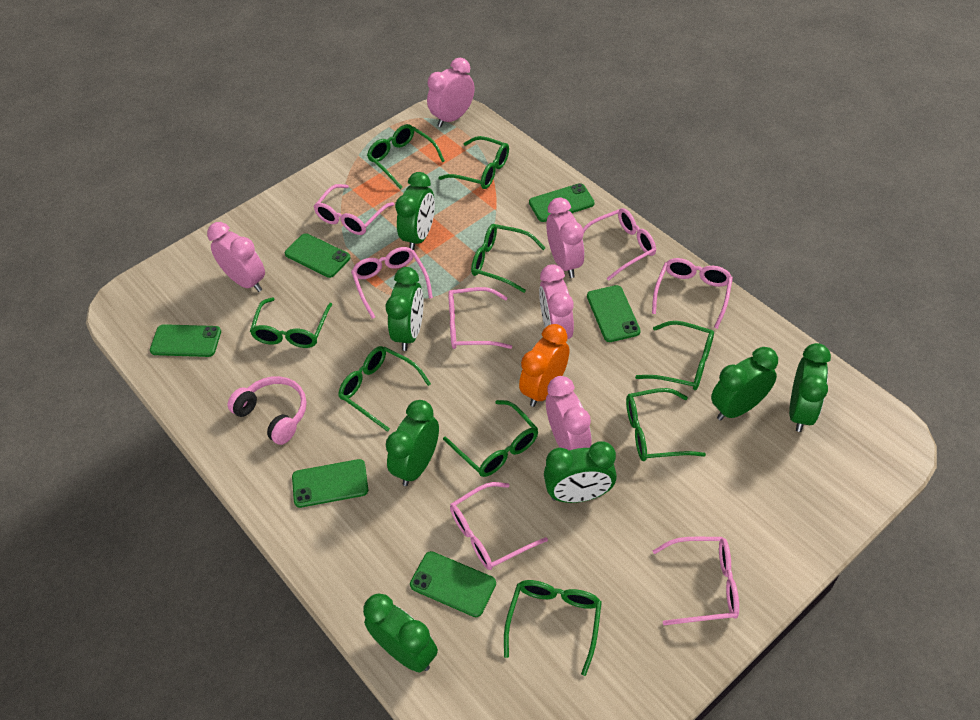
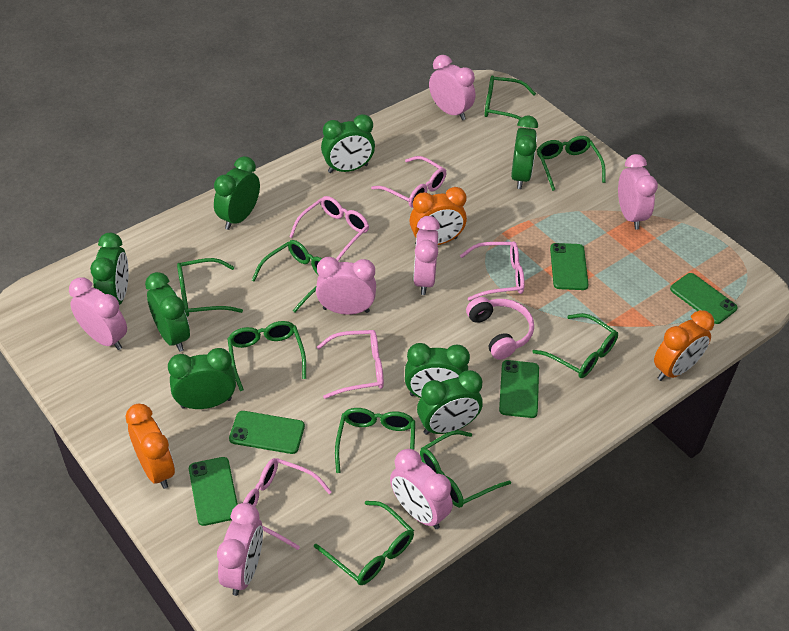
green clock: 7 -> 8
green phone: 6 -> 5
orange clock: 1 -> 3
pink clock: 5 -> 7
pink glasses: 7 -> 5

